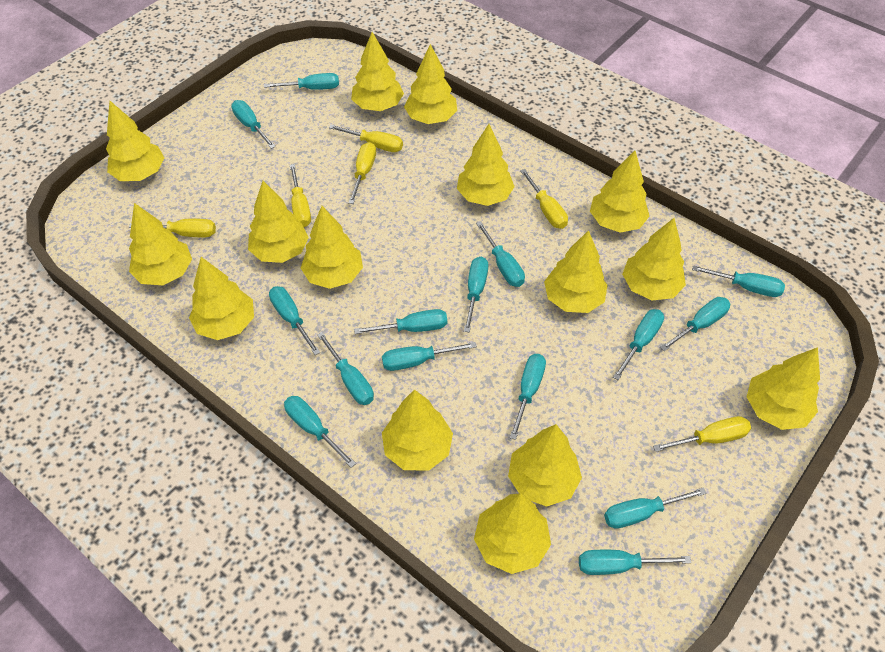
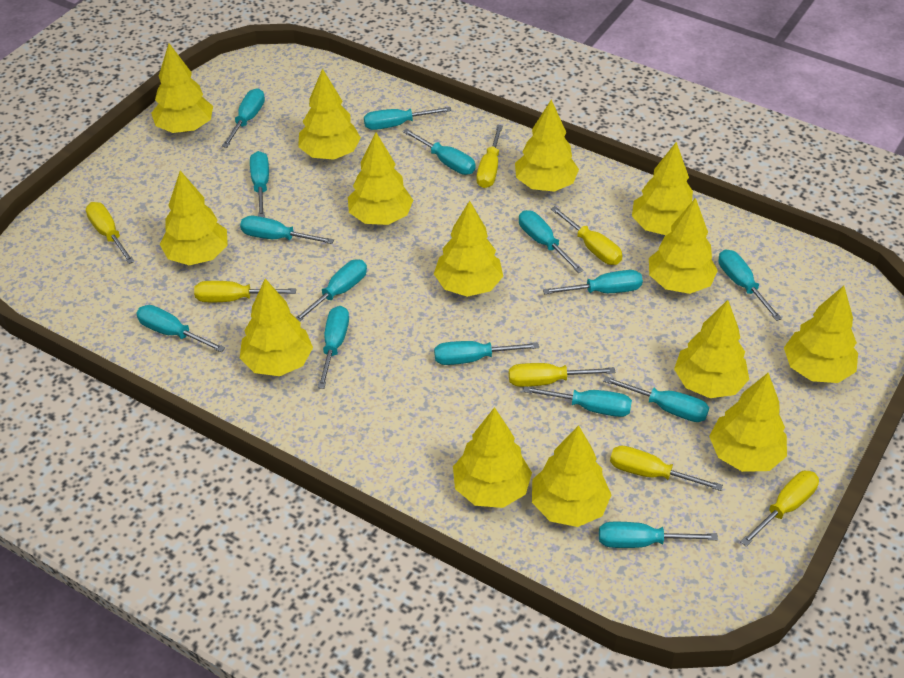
yellow screwdriver: 6 -> 7
yellow tree: 15 -> 14

